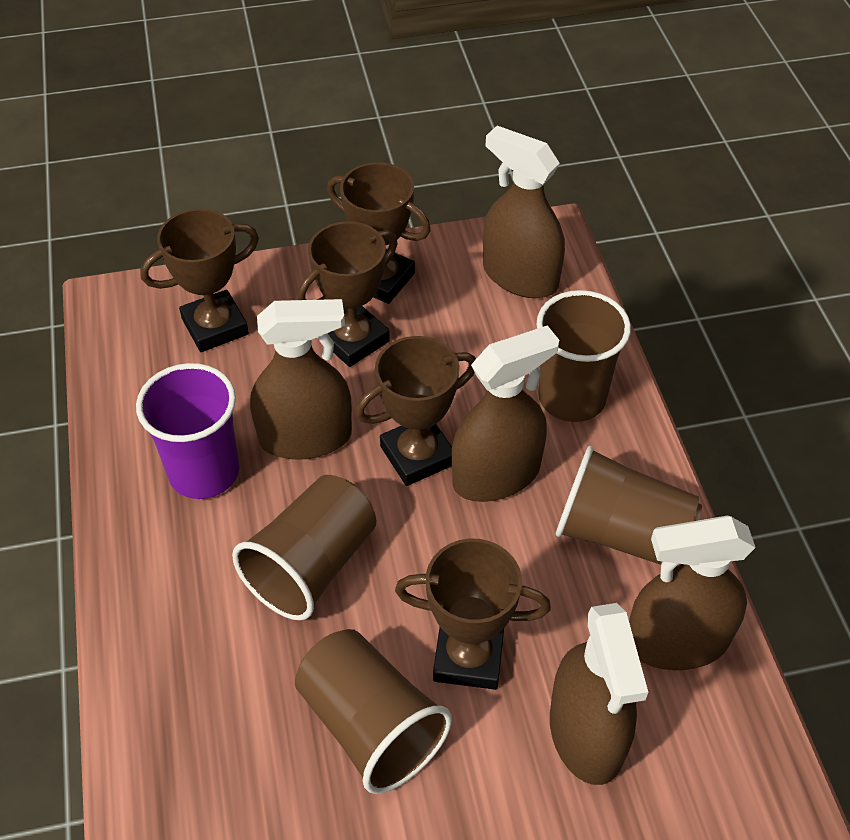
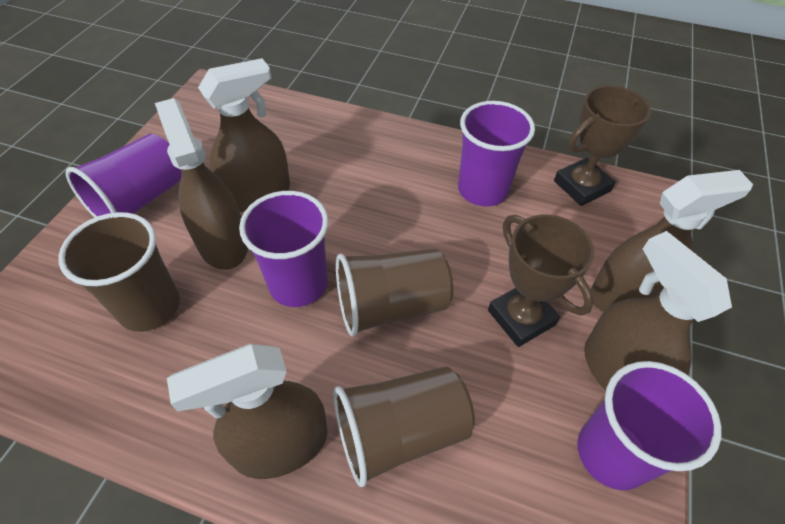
brown cup: 4 -> 3
brown trophy: 5 -> 2
purple cup: 1 -> 4

